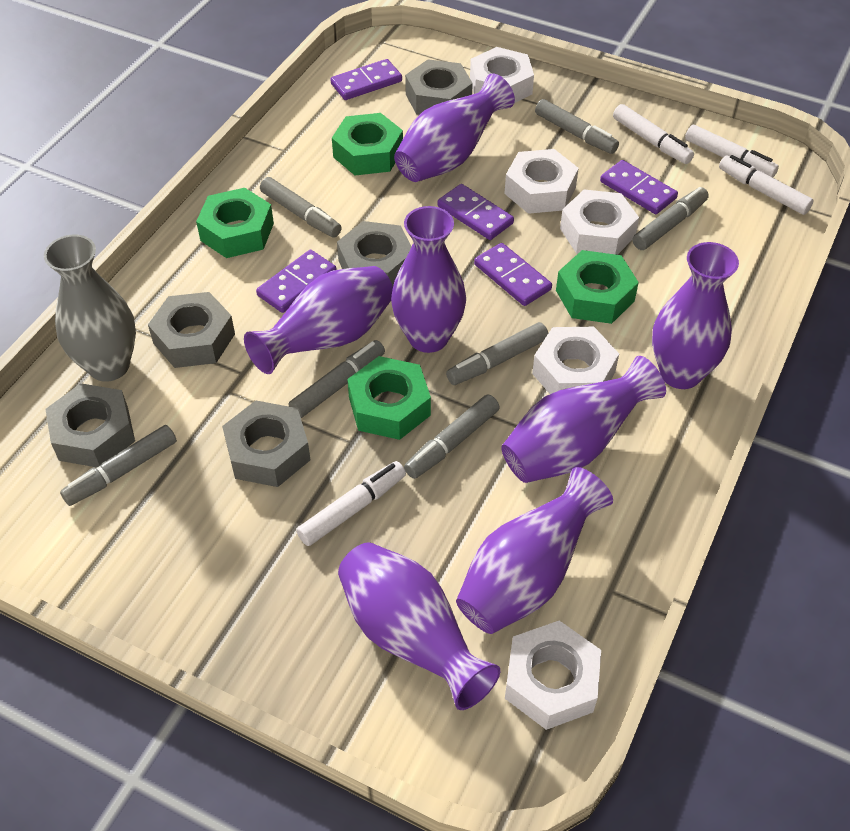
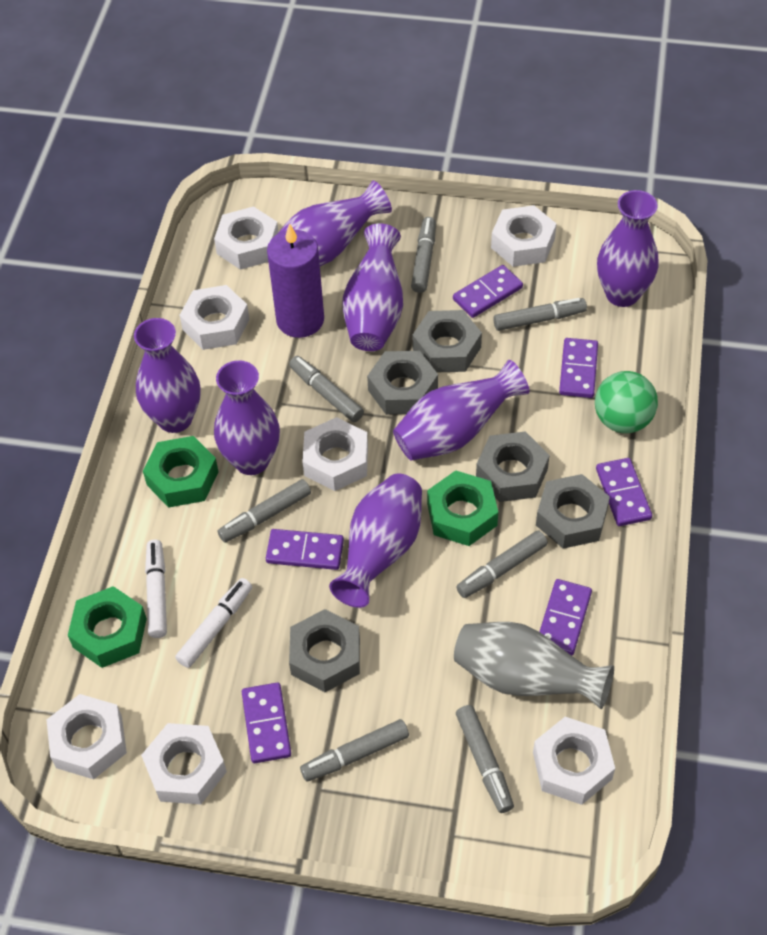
green ball: 0 -> 1
green nut: 4 -> 3
purple candle: 0 -> 1
purple domino: 5 -> 6
white marker: 4 -> 2
white nut: 5 -> 7

